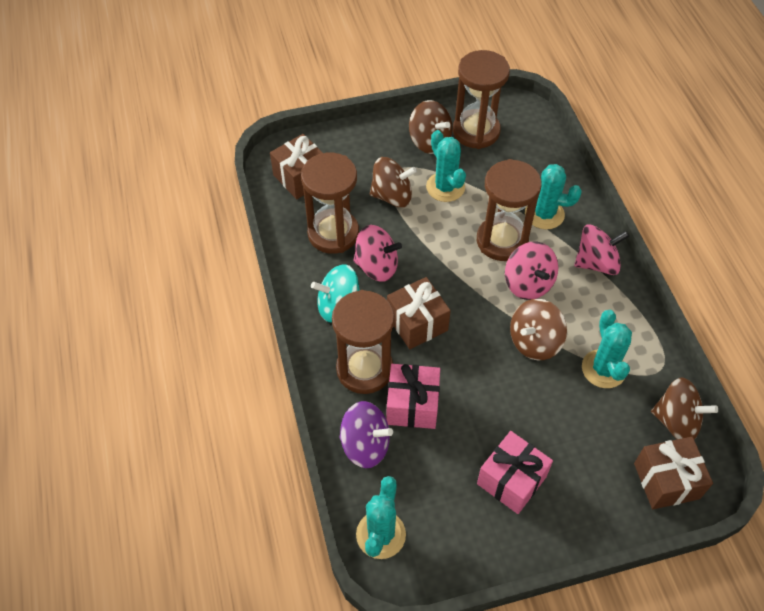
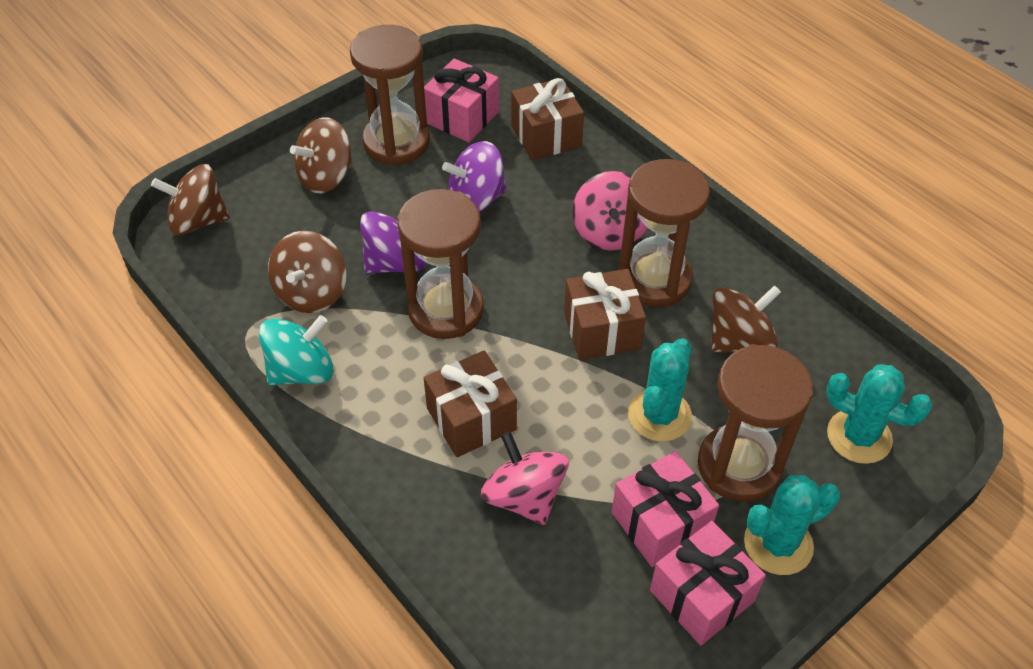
pink gift: 2 -> 3
pink spinning top: 3 -> 2
purple spinning top: 1 -> 2
turquoise cactus: 4 -> 3

